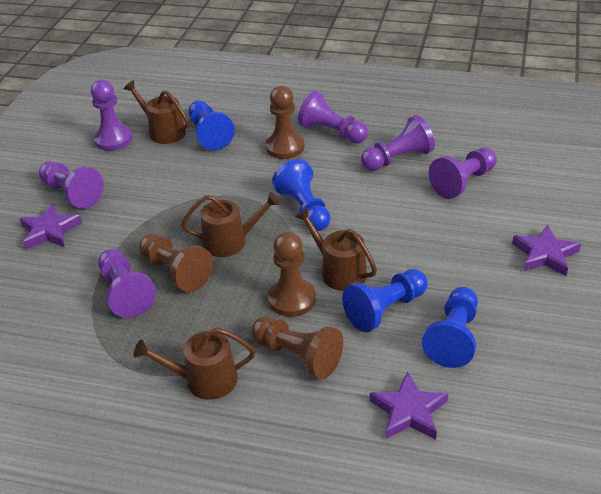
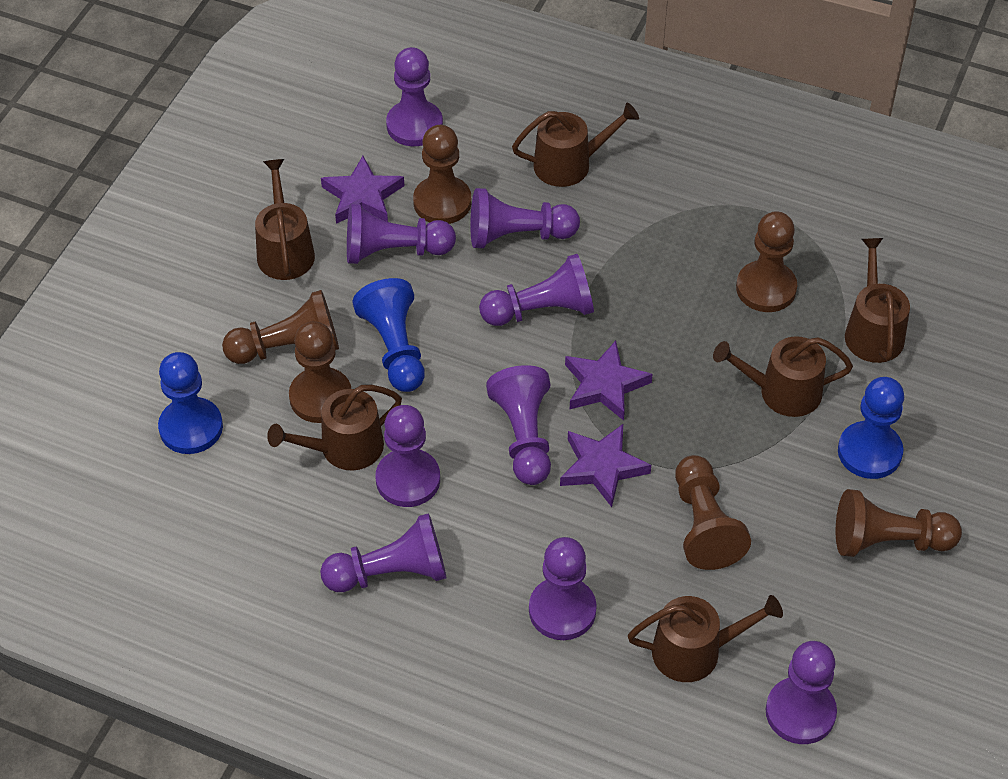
blue pawn: 4 -> 3
brown pawn: 4 -> 6
brown watering can: 4 -> 6
purple pawn: 6 -> 9

